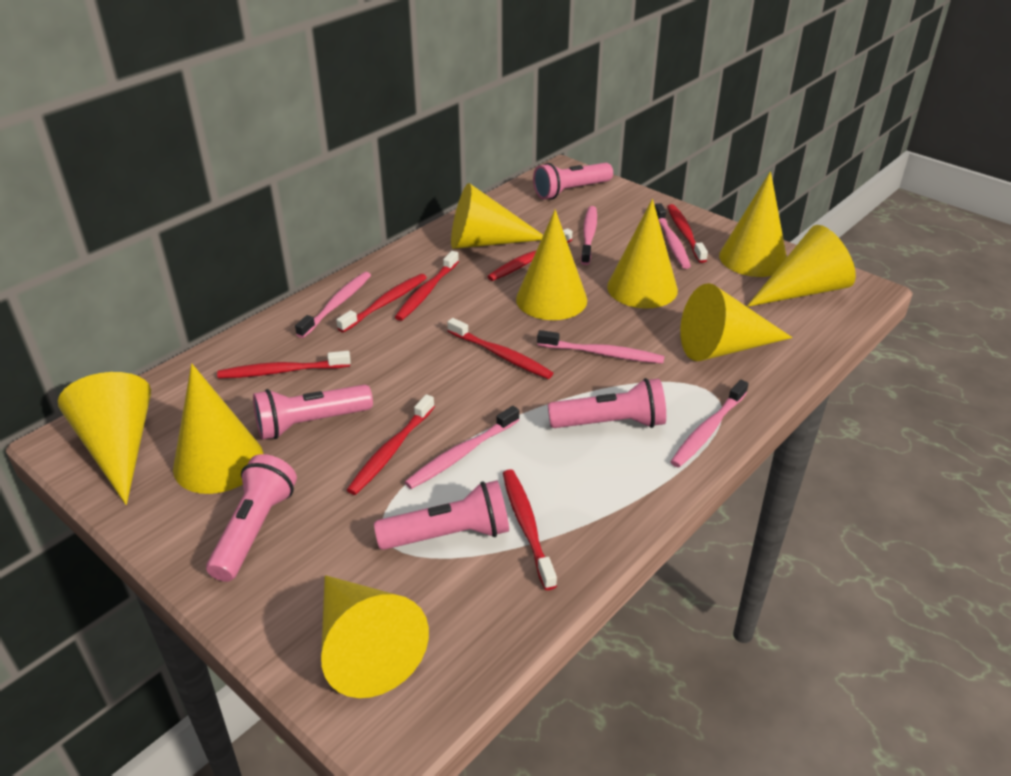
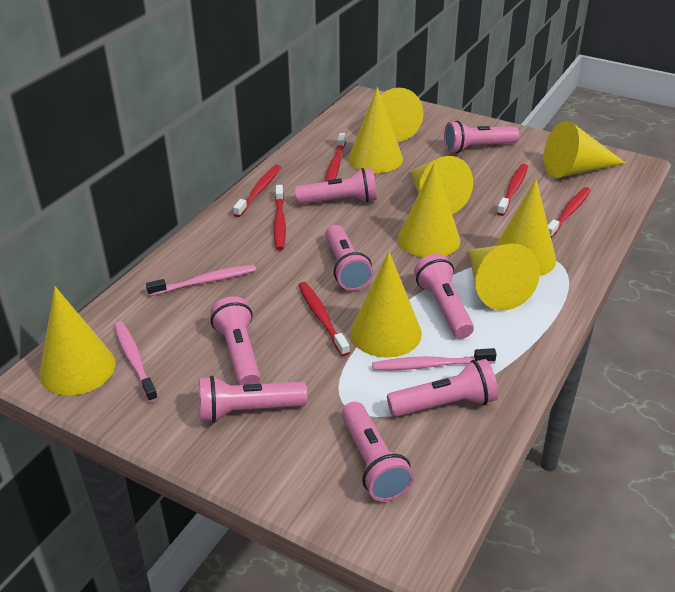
pink flashlight: 5 -> 8
pink toothbrush: 6 -> 3
red toothbrush: 8 -> 6

